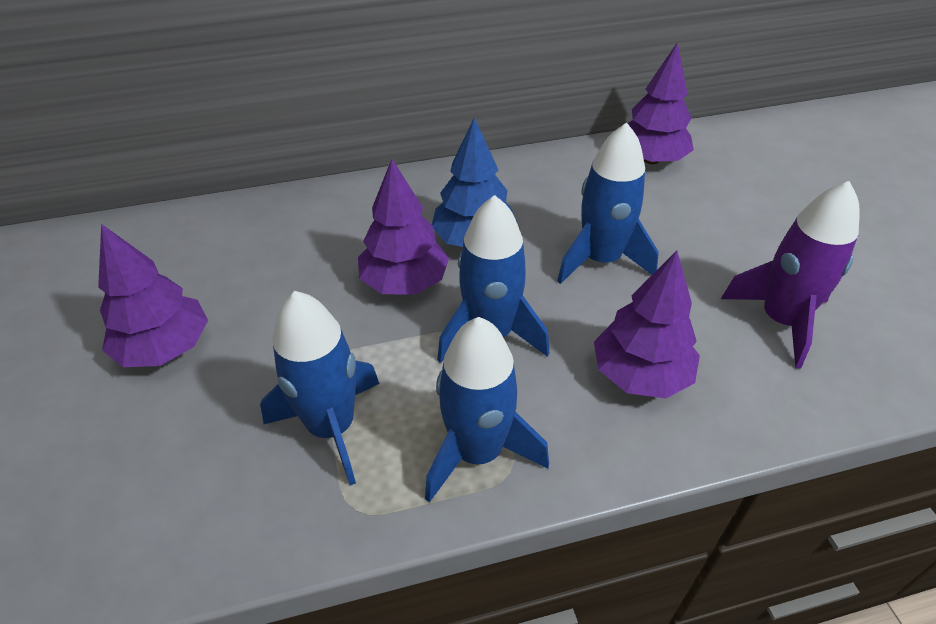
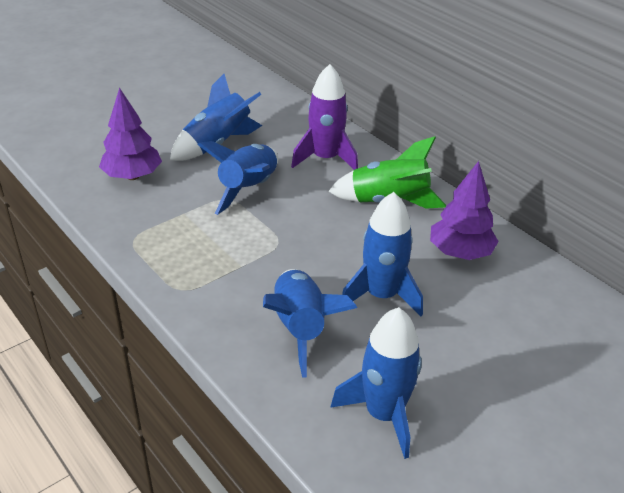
blue rocket: 4 -> 5
blue tree: 1 -> 0
green rocket: 0 -> 1
purple tree: 4 -> 2

